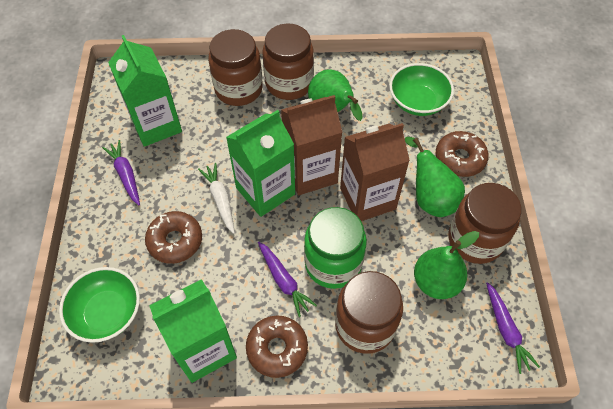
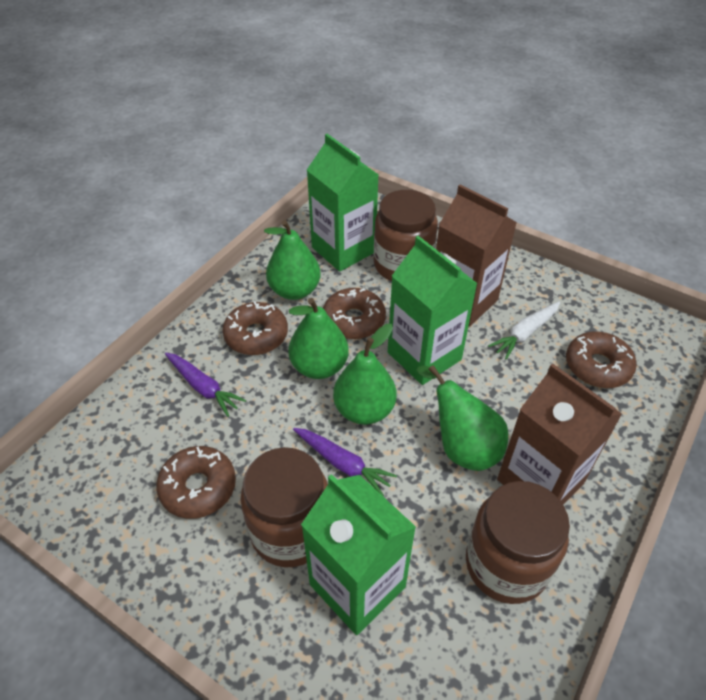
brown donut: 3 -> 4
brown jar: 4 -> 3
green bowl: 2 -> 0
green jar: 1 -> 0
green pear: 3 -> 4
purple carrot: 3 -> 2

